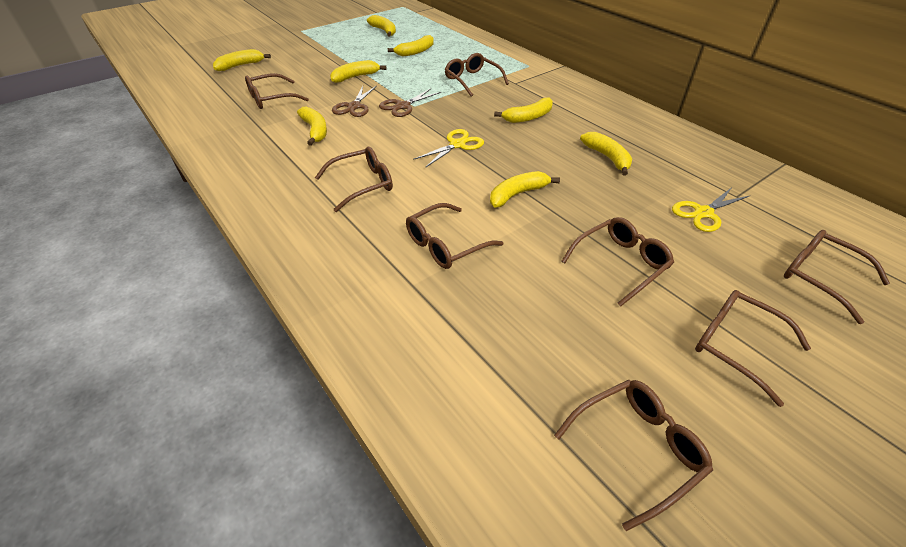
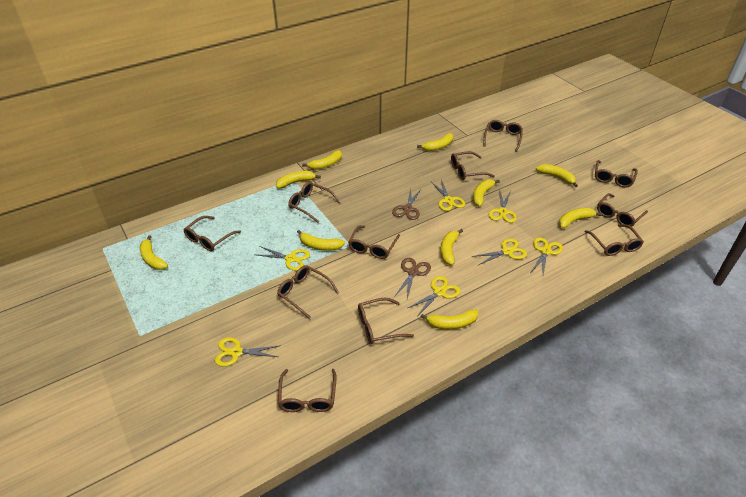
brown glasses: 8 -> 11
yellow banana: 8 -> 10
yellow scissors: 2 -> 7

